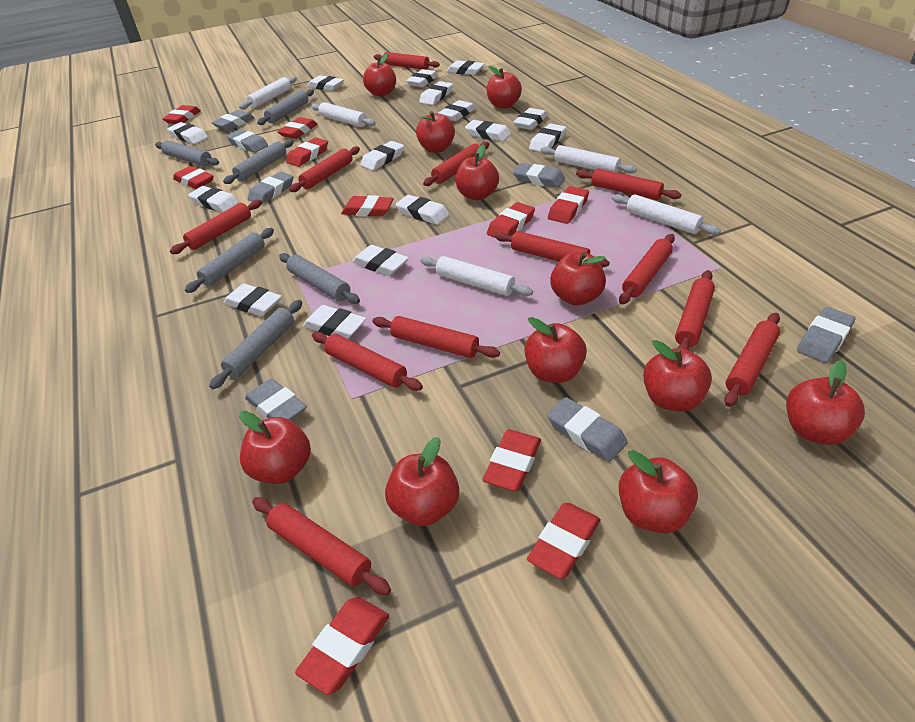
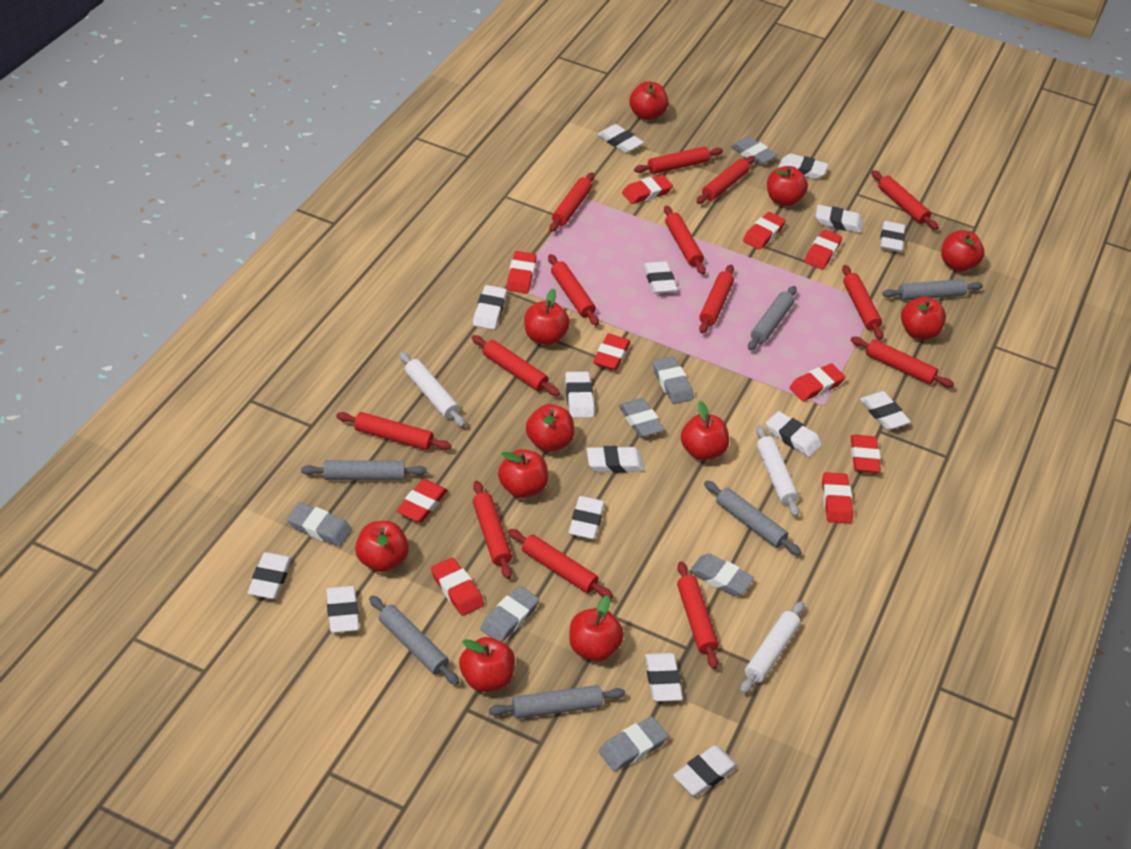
red rolling pin: 12 -> 14
white rolling pin: 5 -> 3

